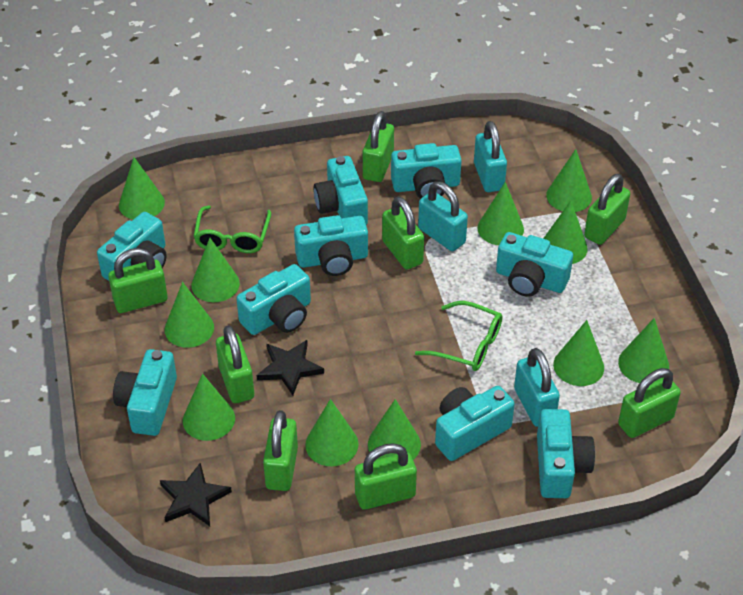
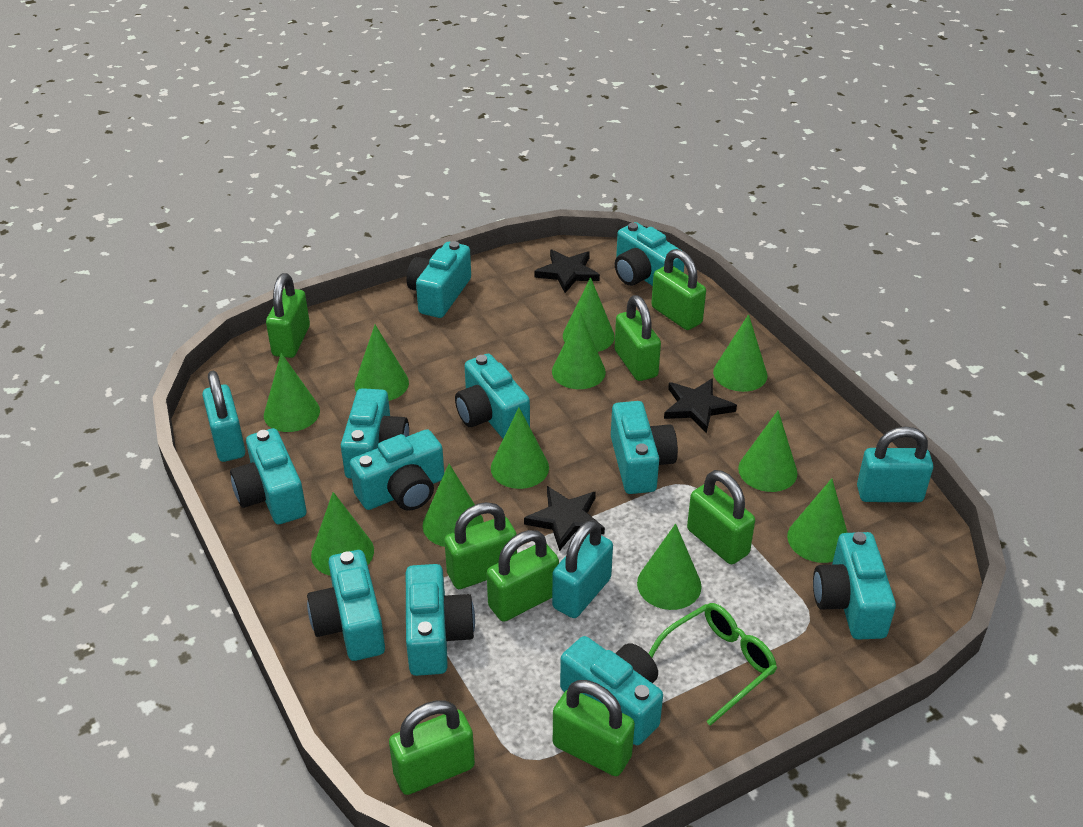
black star: 2 -> 3
green glasses: 2 -> 1
turquoise camera: 9 -> 11

